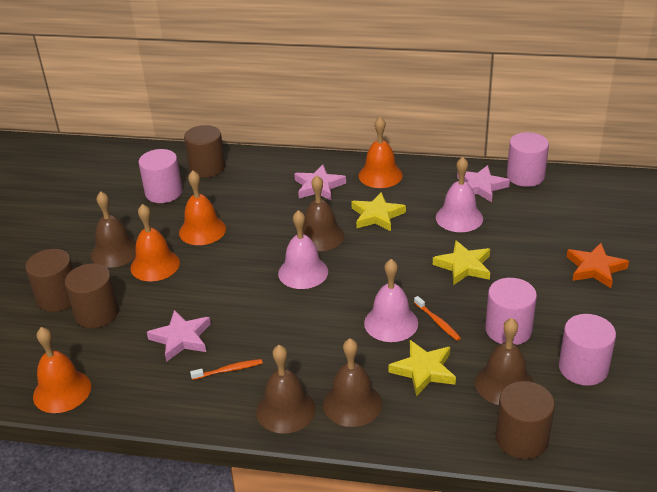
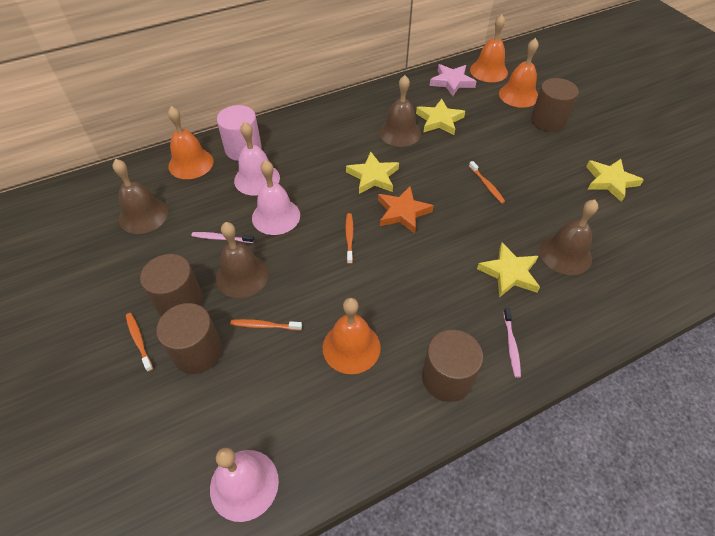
brown bell: 5 -> 4
orange toothbrush: 2 -> 4
pink cylinder: 4 -> 1
pink star: 3 -> 1
pink toothbrush: 0 -> 2
yellow star: 3 -> 4

